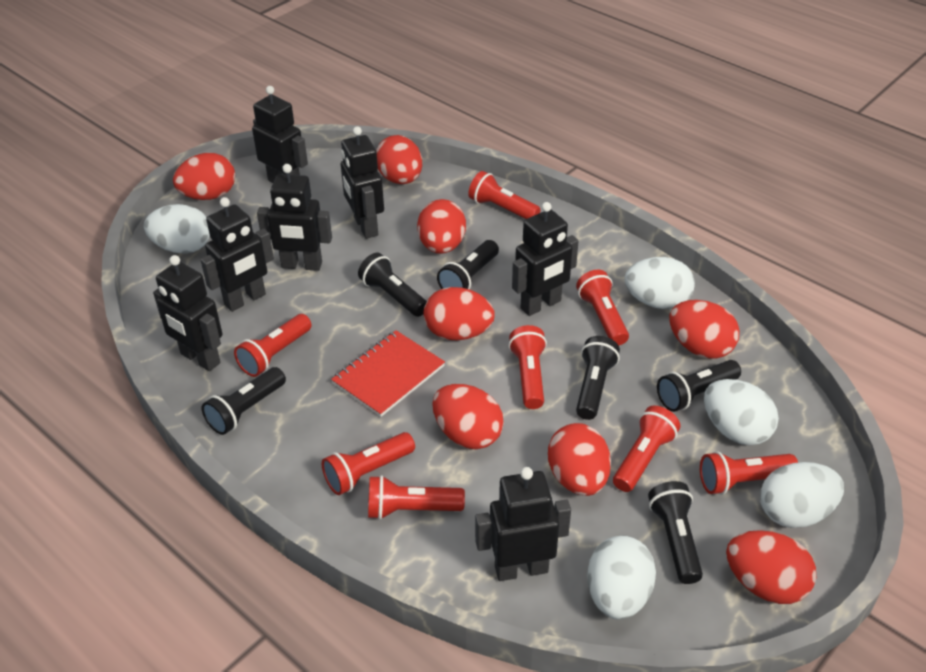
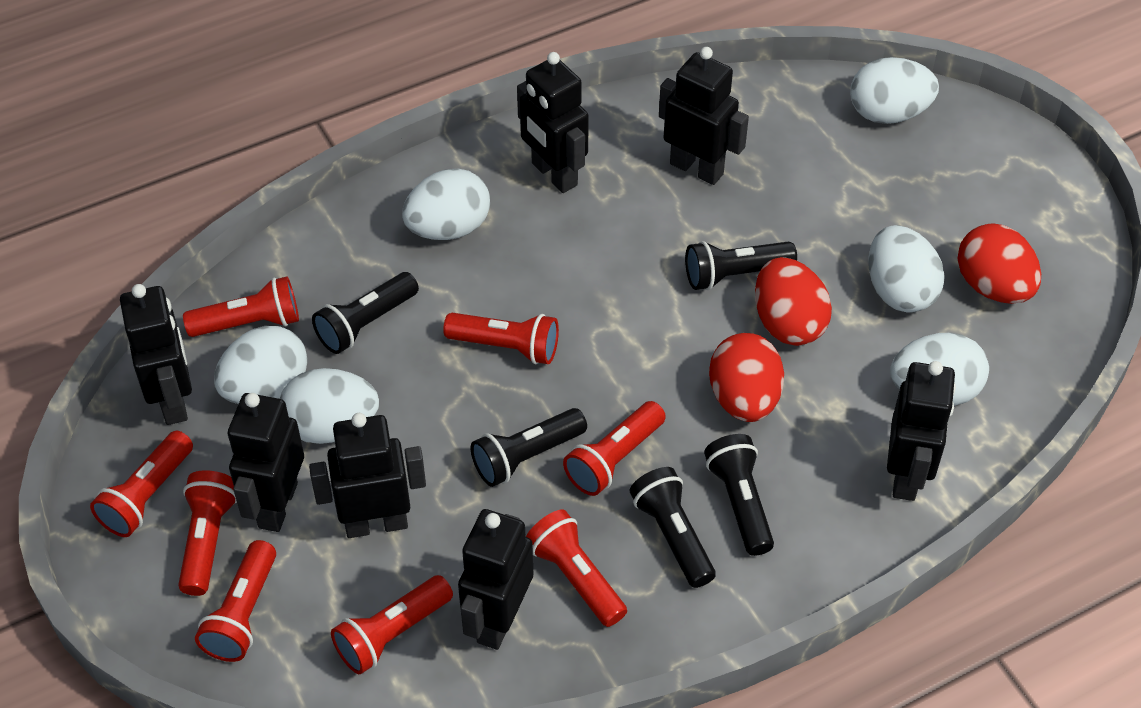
black flashlight: 6 -> 5
red egg: 8 -> 3
red notebook: 1 -> 0
white egg: 5 -> 6

